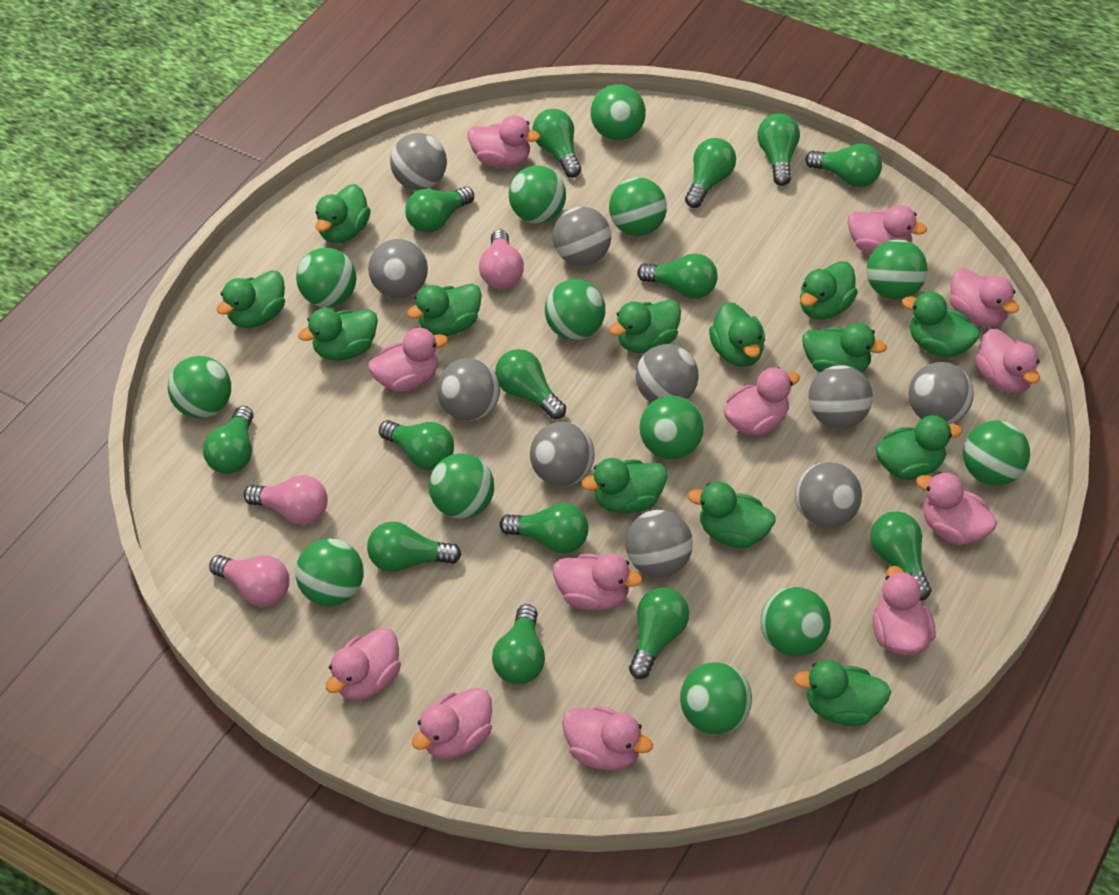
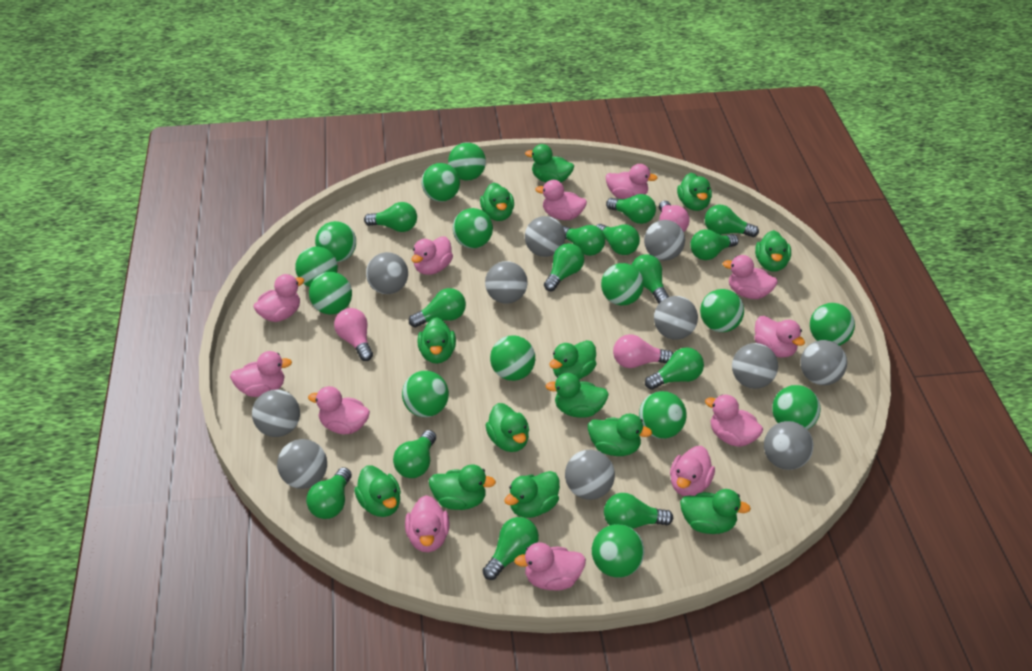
green ball: 13 -> 14
grey ball: 10 -> 11

